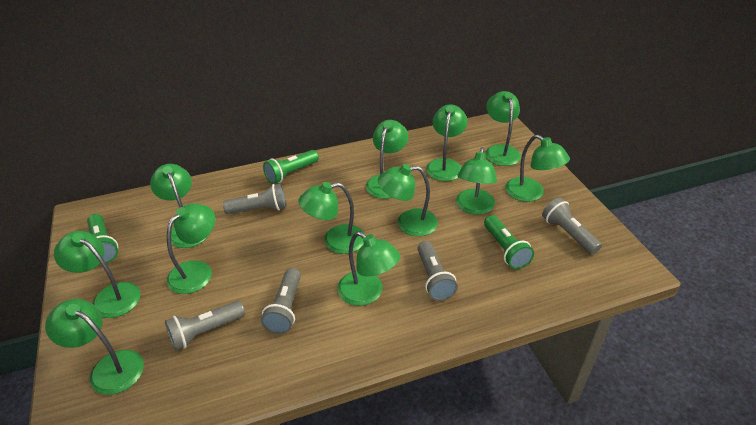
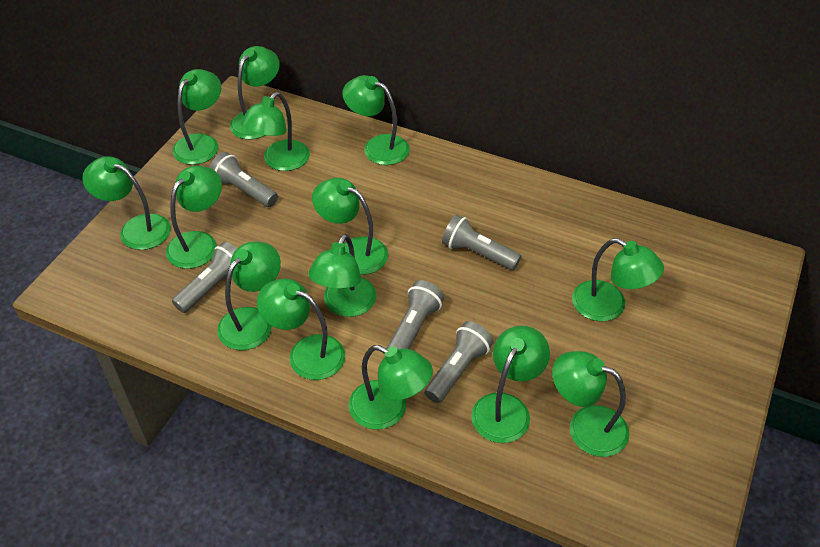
green flashlight: 3 -> 0
green lamp: 12 -> 14

